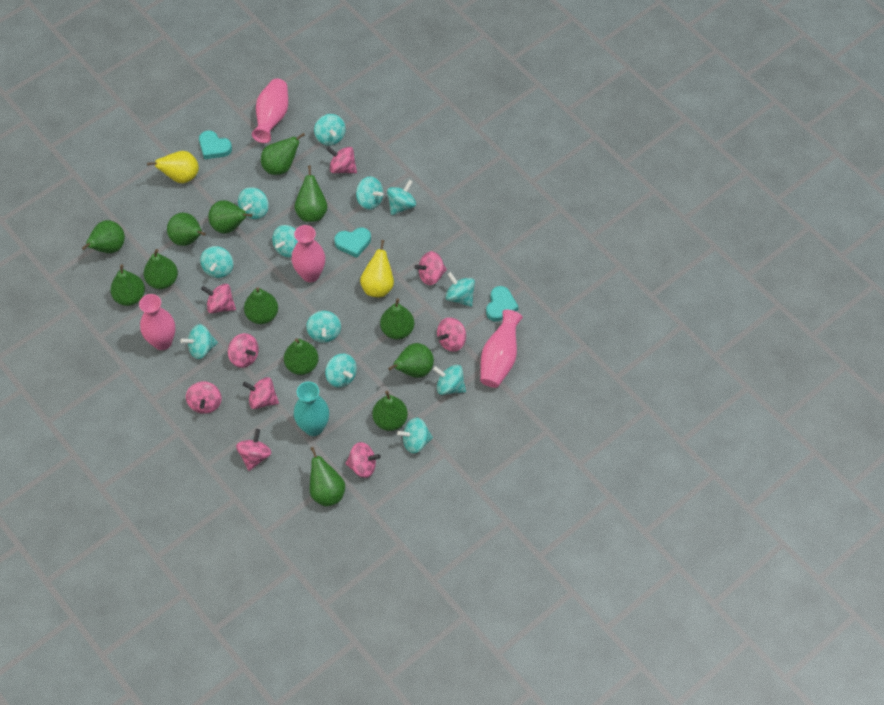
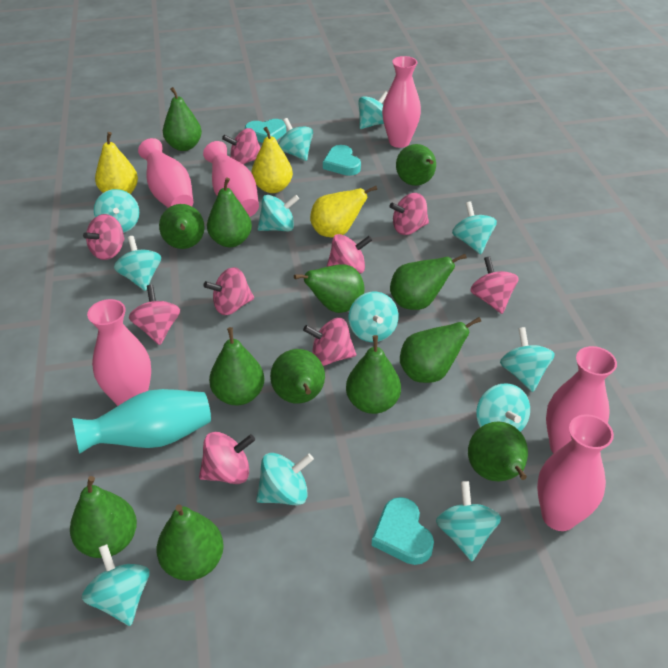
pink vase: 4 -> 6
yellow pear: 2 -> 3

